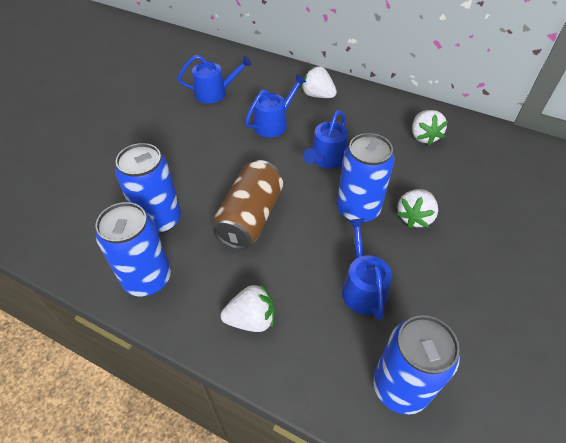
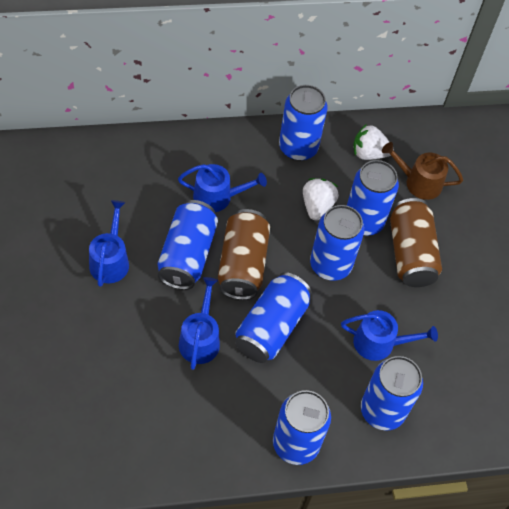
blue can: 4 -> 7
brown can: 1 -> 2
brown watering can: 0 -> 1
white strawberry: 4 -> 2

